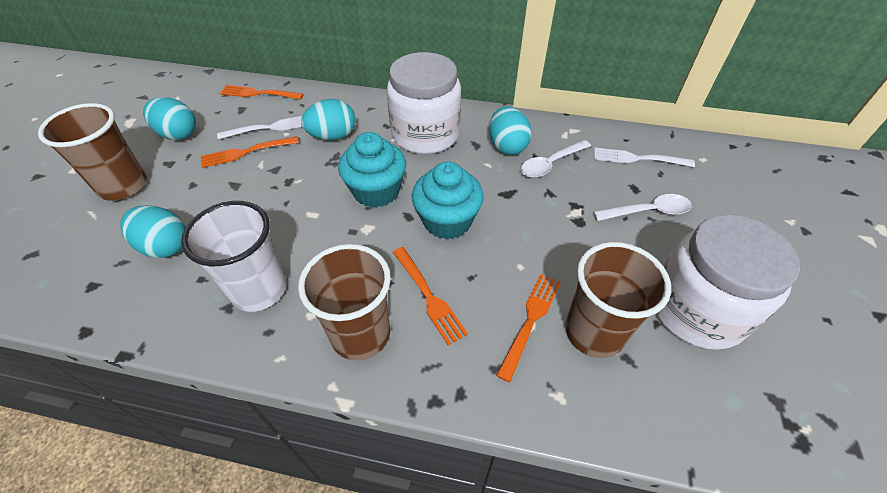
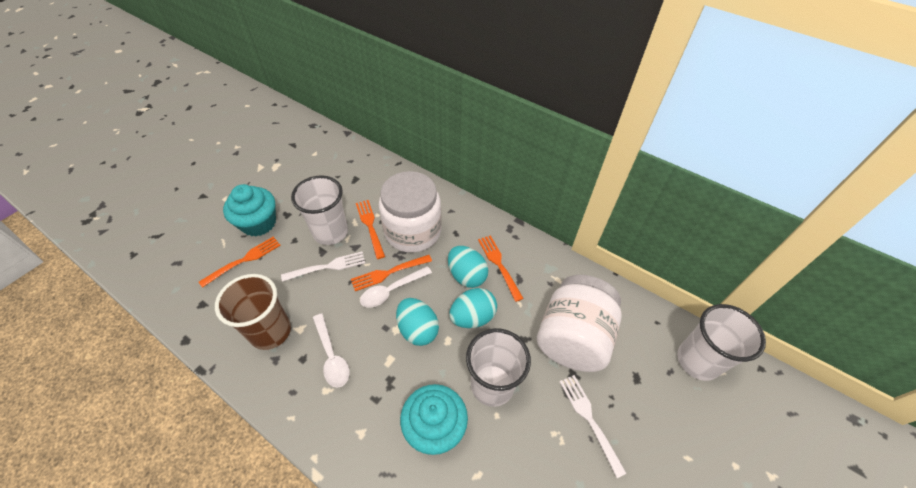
brown cup: 3 -> 1
turquoise egg: 4 -> 3
white cup: 1 -> 3

